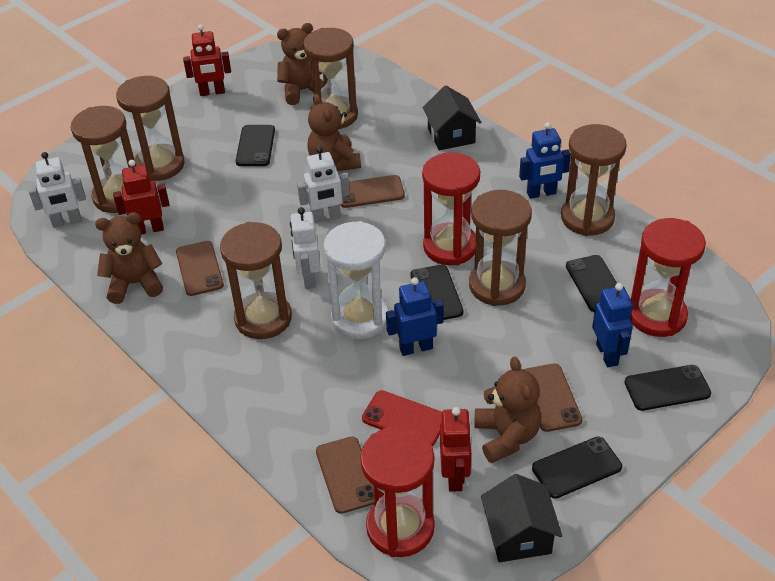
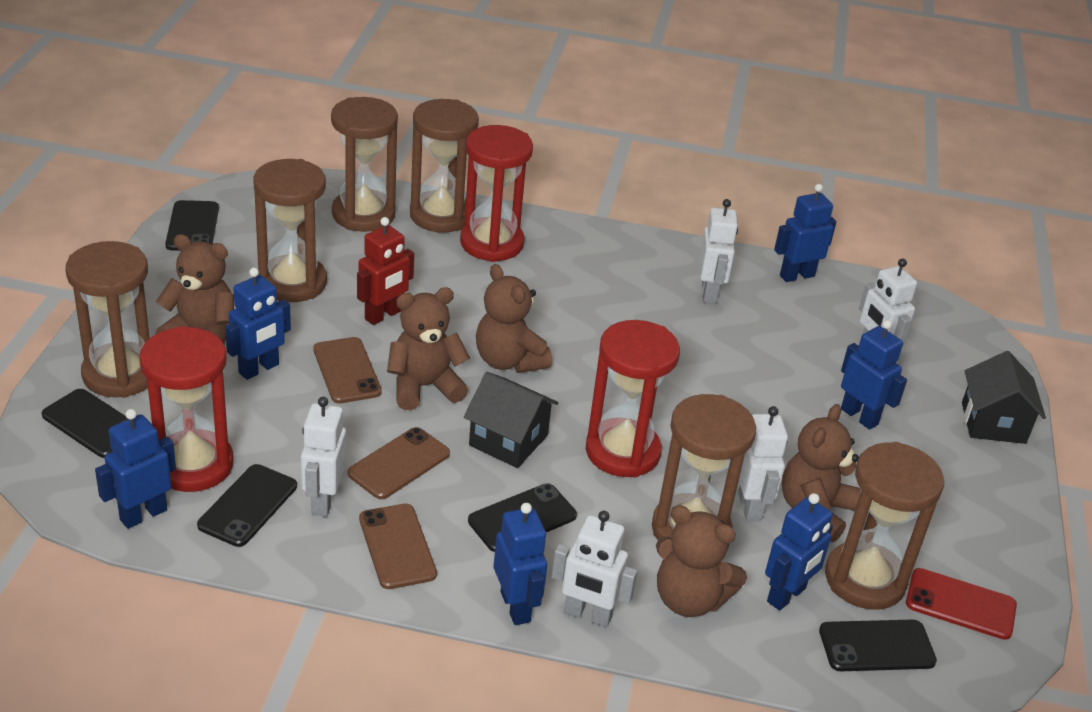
blue robot: 3 -> 6
brown phone: 4 -> 3
brown teddy bear: 4 -> 5
red robot: 3 -> 1
white hourglass: 1 -> 0
white robot: 3 -> 5

